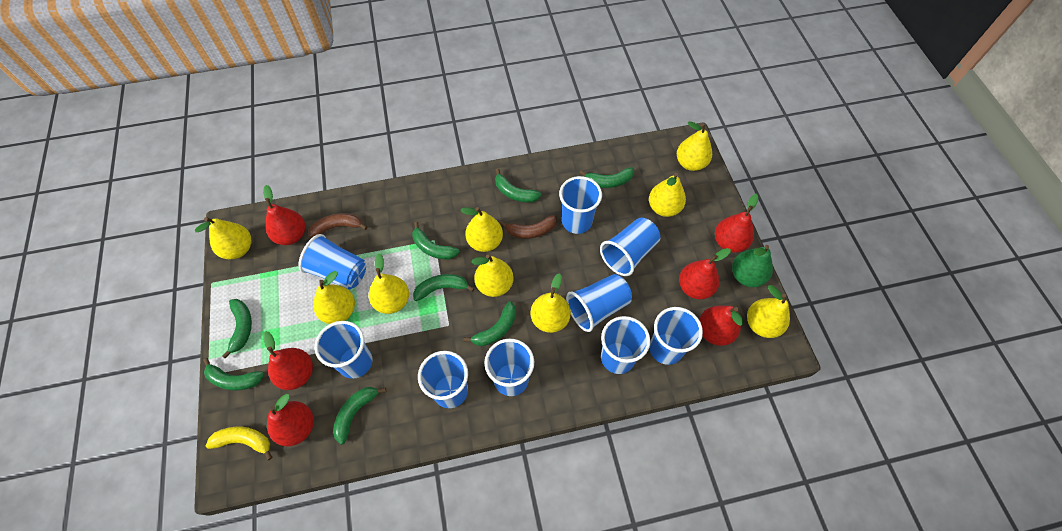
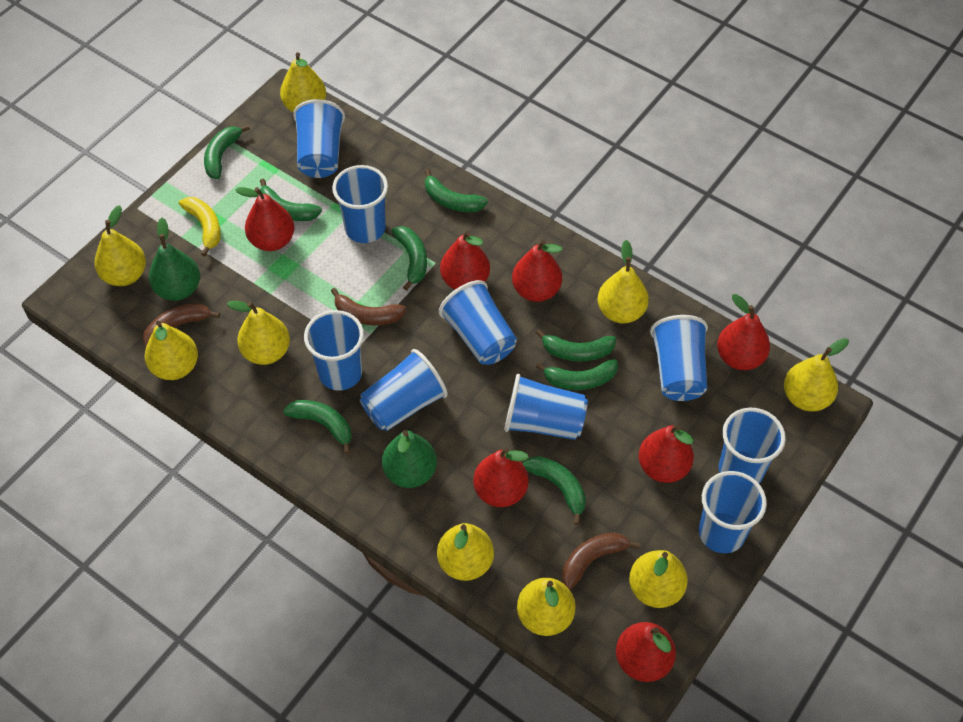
brown banana: 2 -> 3
green pear: 1 -> 2
red pear: 6 -> 7

